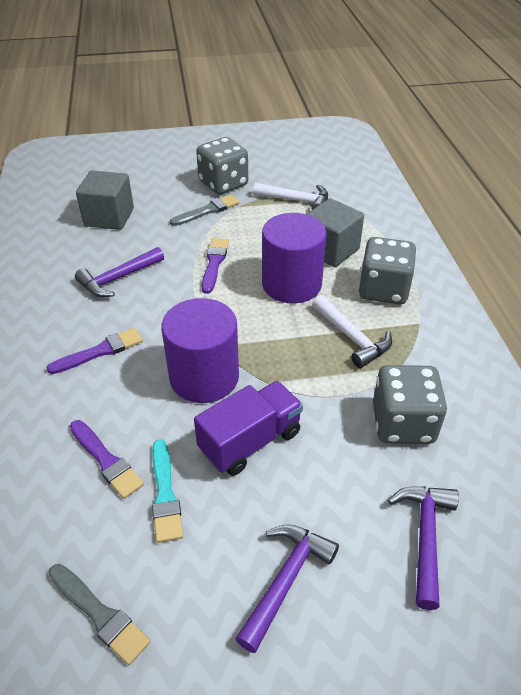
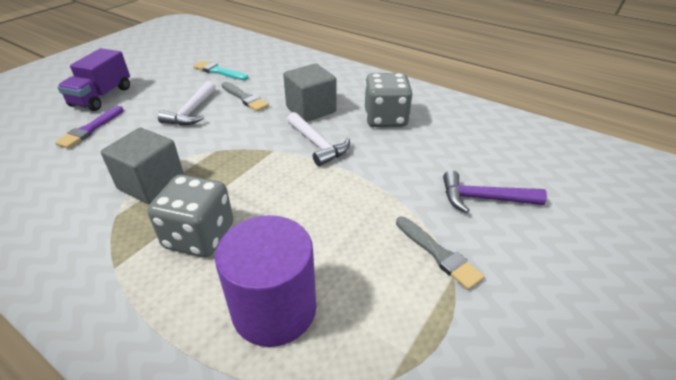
grey dice: 3 -> 2
purple brush: 3 -> 1
purple cylinder: 2 -> 1
purple hammer: 3 -> 1

